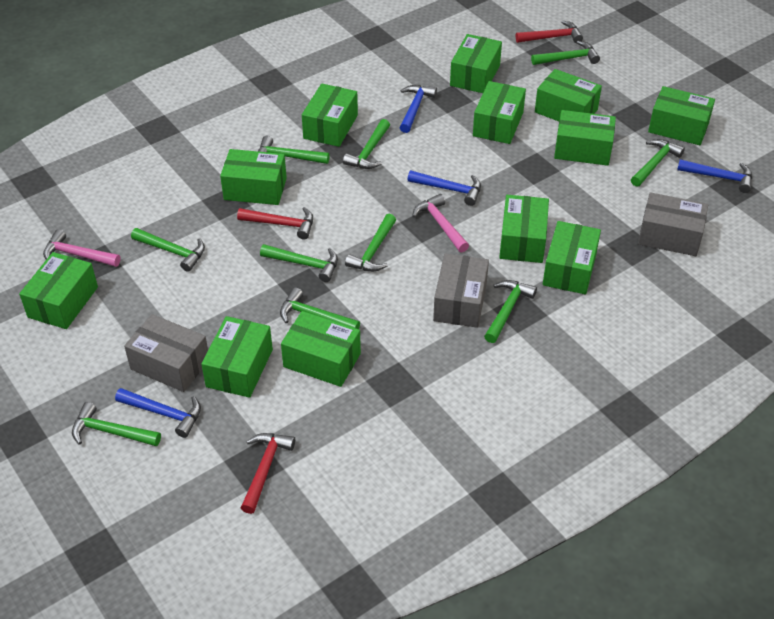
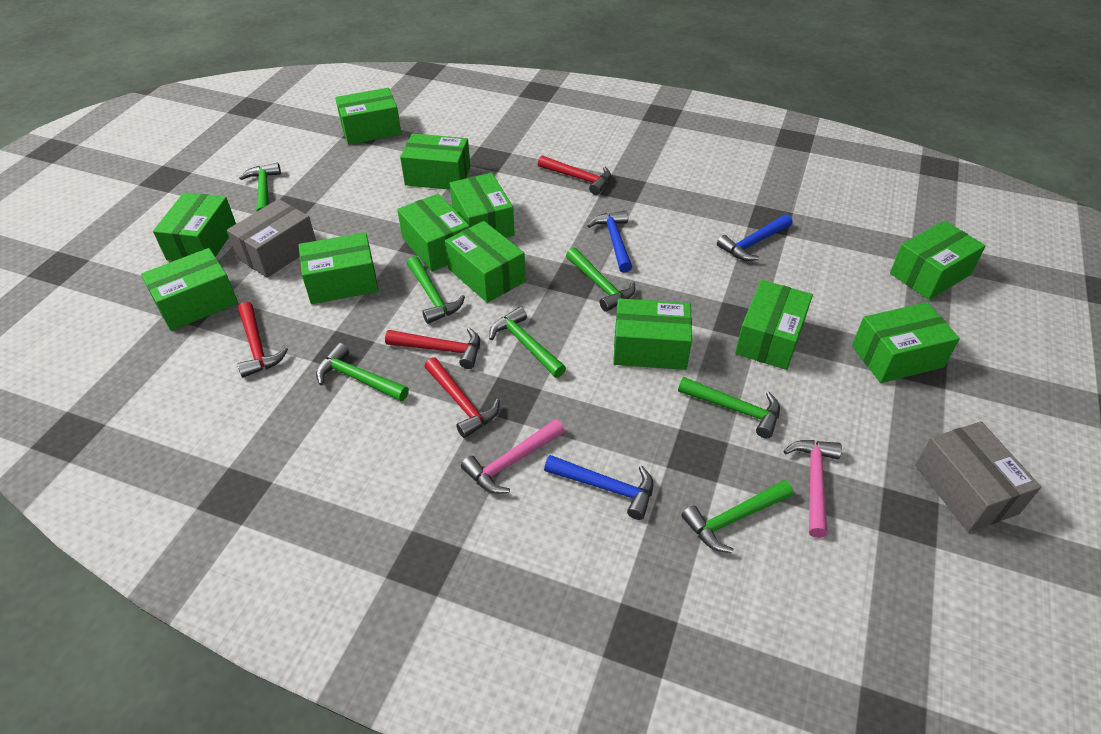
blue hammer: 4 -> 3
green hammer: 10 -> 7
grey box: 3 -> 2
red hammer: 3 -> 4

